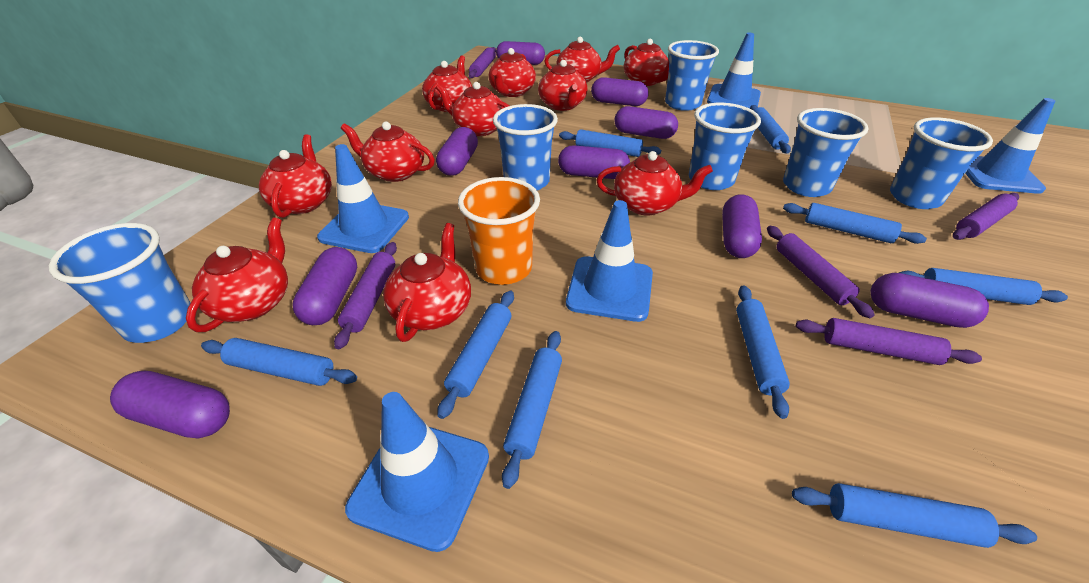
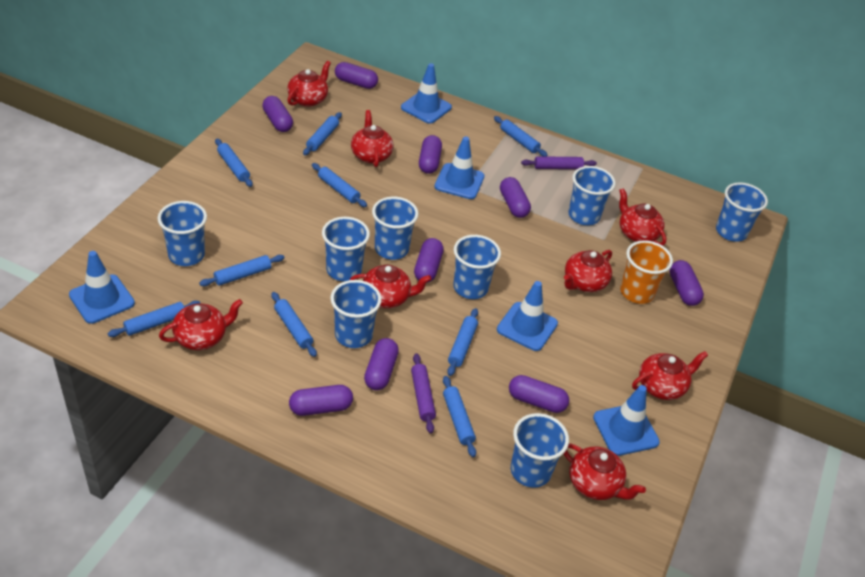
blue cup: 6 -> 8
purple rolling pin: 5 -> 2
red teapot: 11 -> 8

